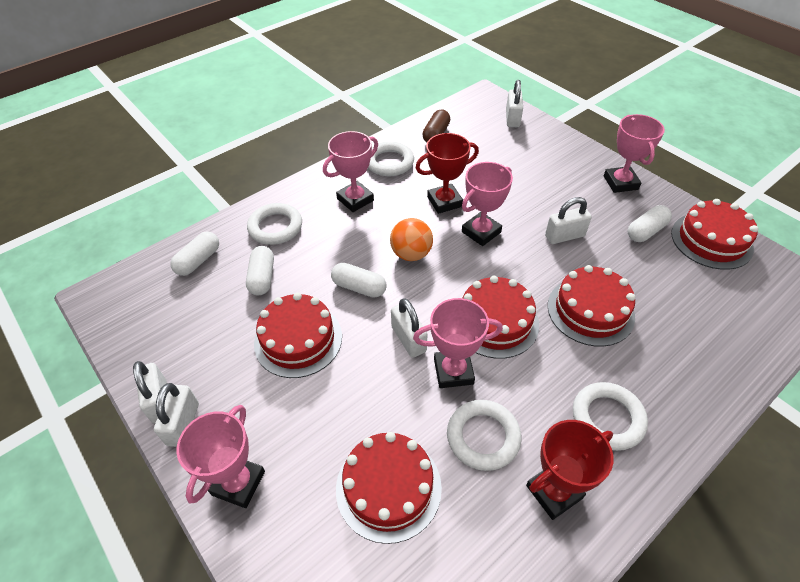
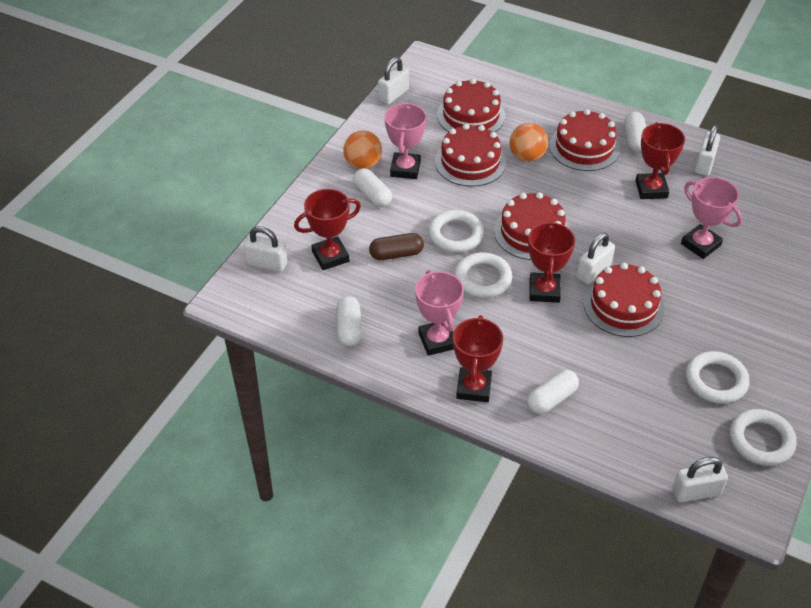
orange ball: 1 -> 2
pink trophy: 5 -> 3
red trophy: 2 -> 4

